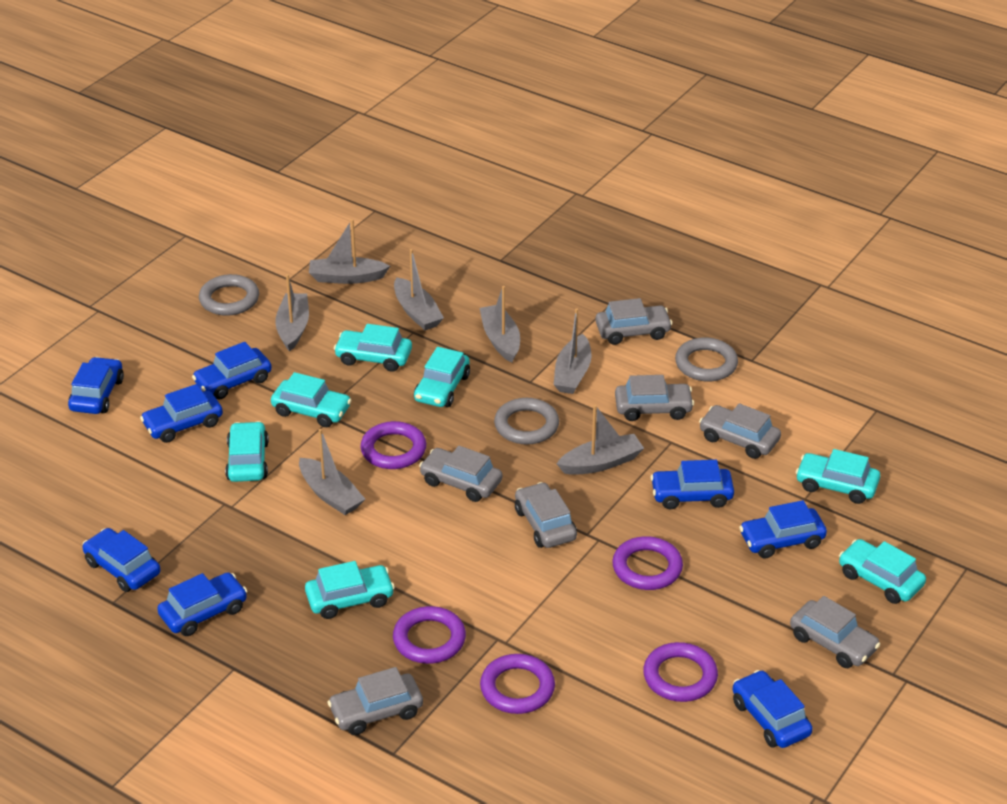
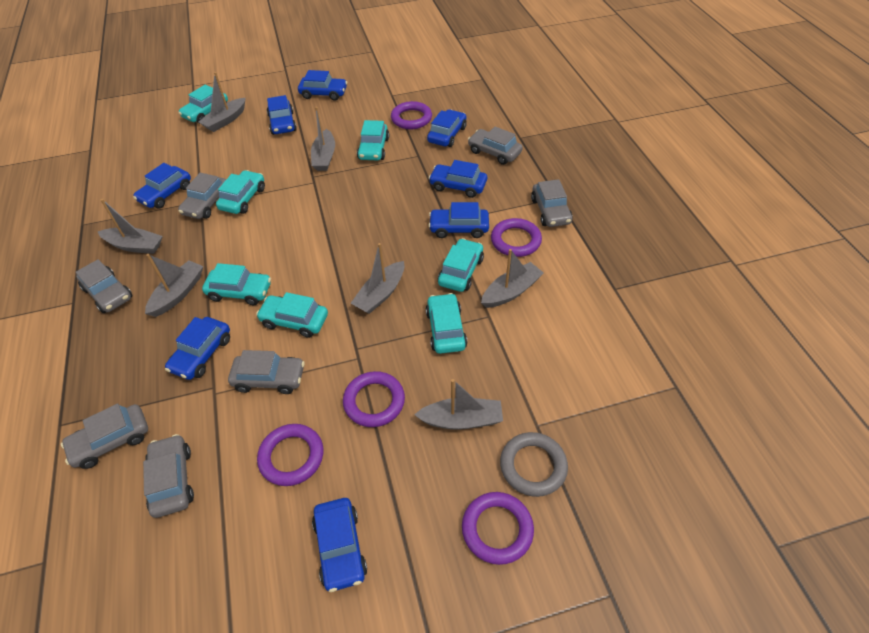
grey ring: 3 -> 1

